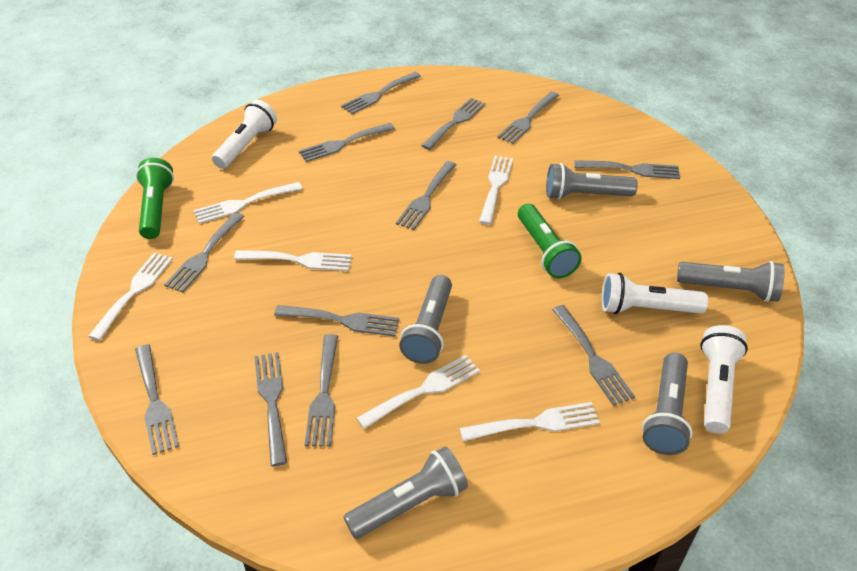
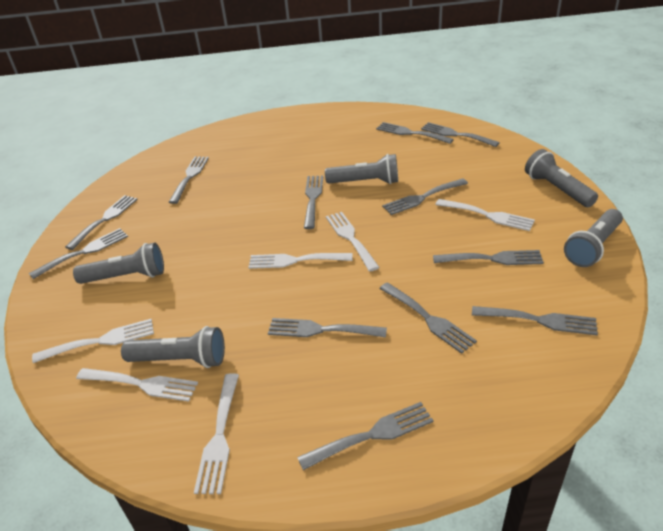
green flashlight: 2 -> 0
white flashlight: 3 -> 0

